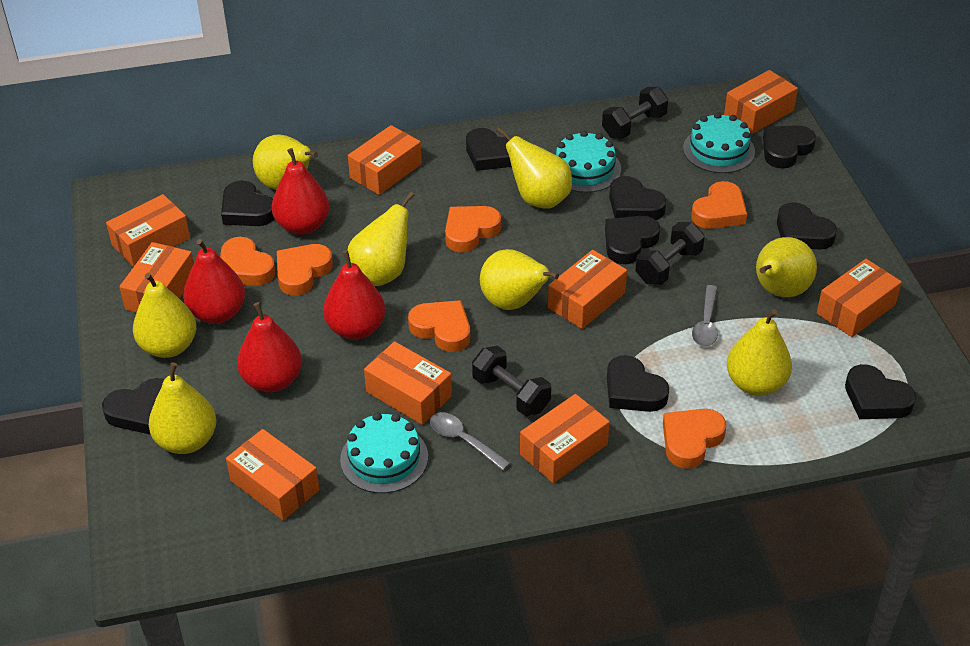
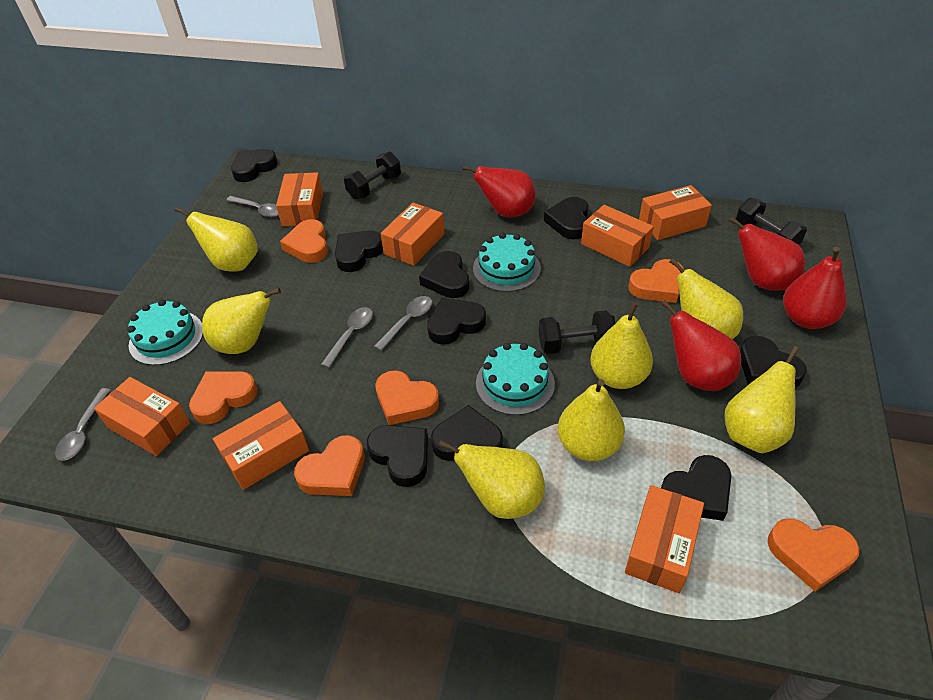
grey spoon: 2 -> 4
orange box: 9 -> 7
yellow pear: 8 -> 7

